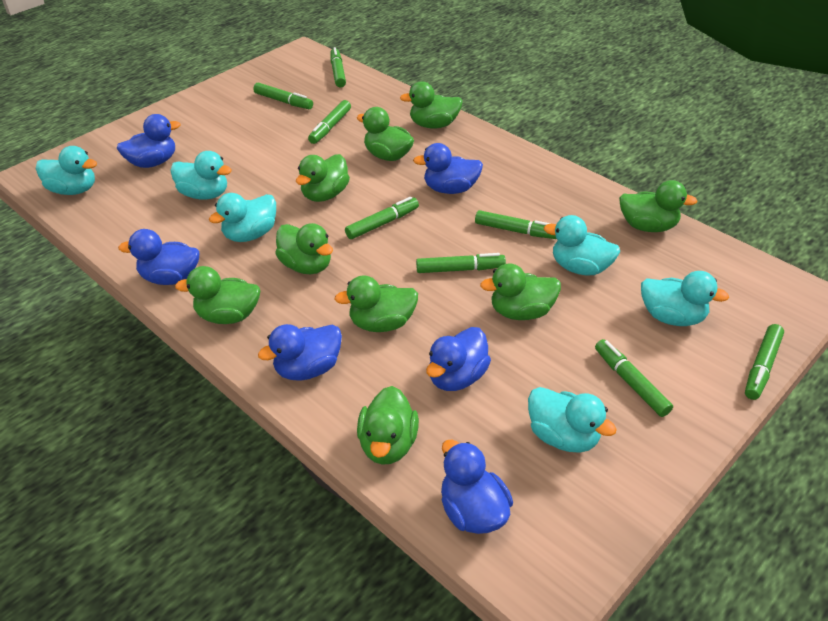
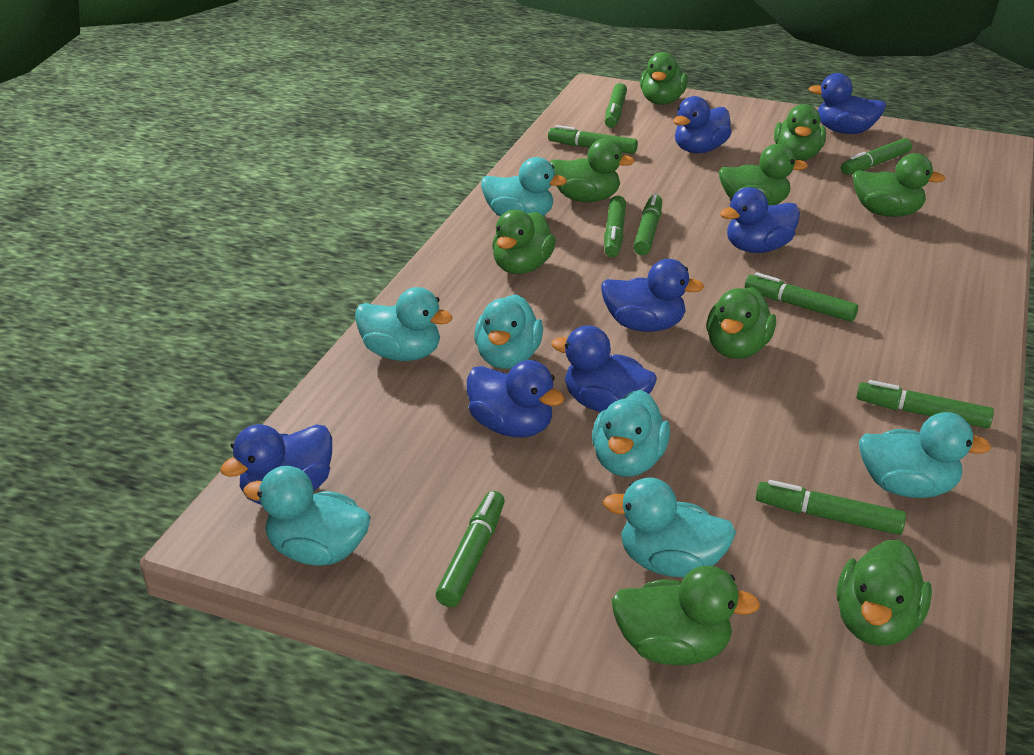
blue duck: 6 -> 7
green marker: 8 -> 9
turquoise duck: 6 -> 7

